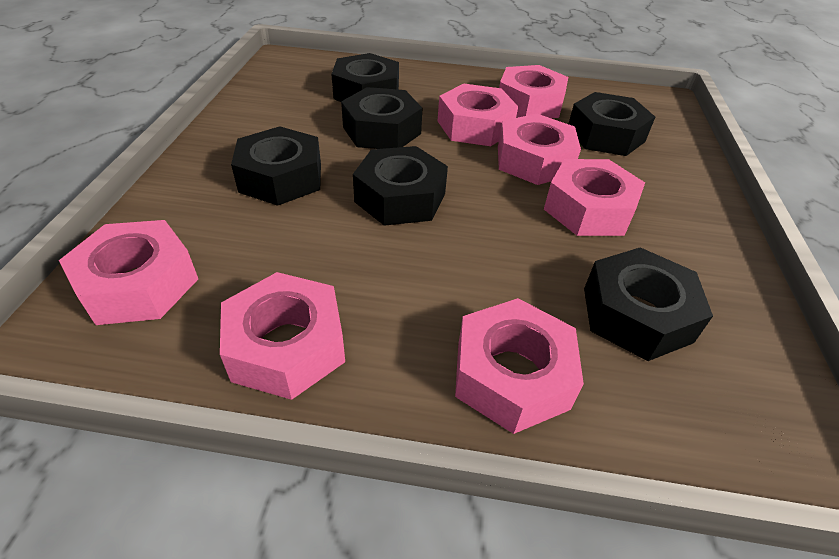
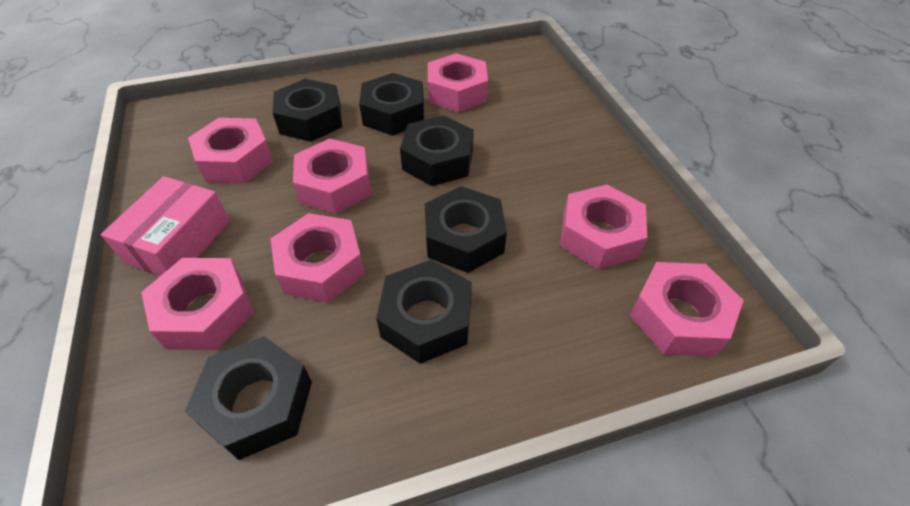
pink box: 0 -> 1

